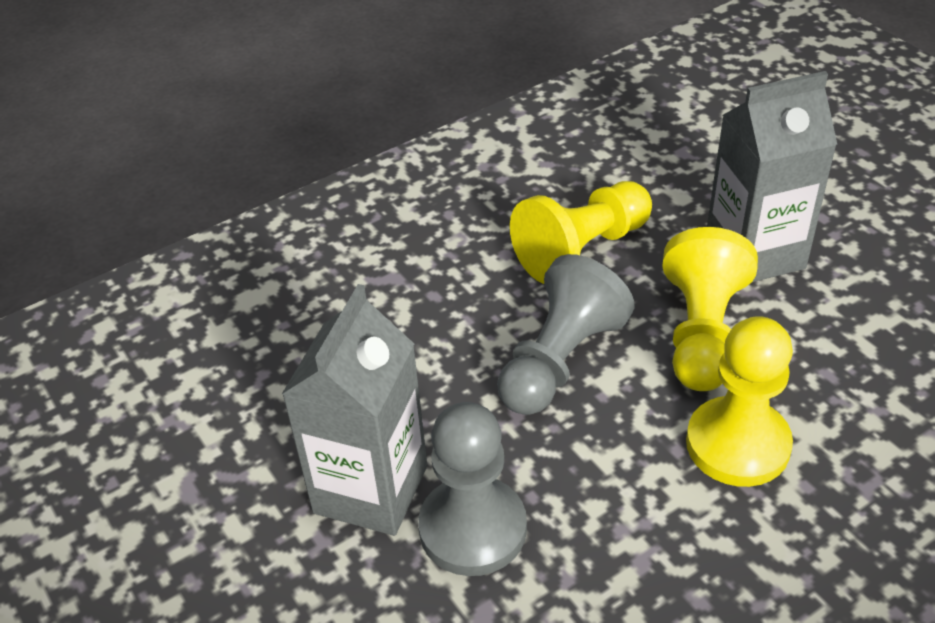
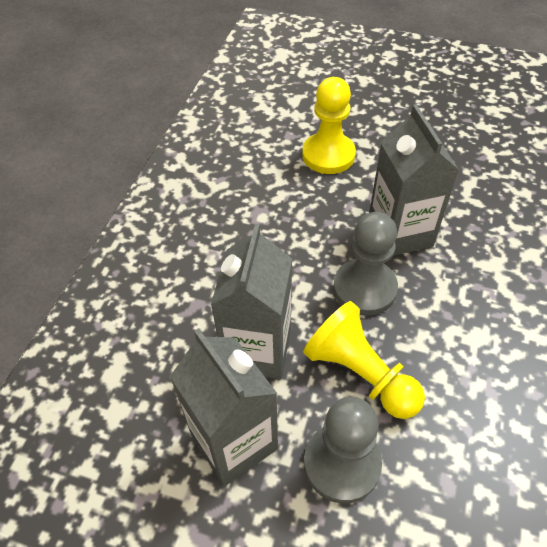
grey carton: 2 -> 3
yellow pawn: 3 -> 2

